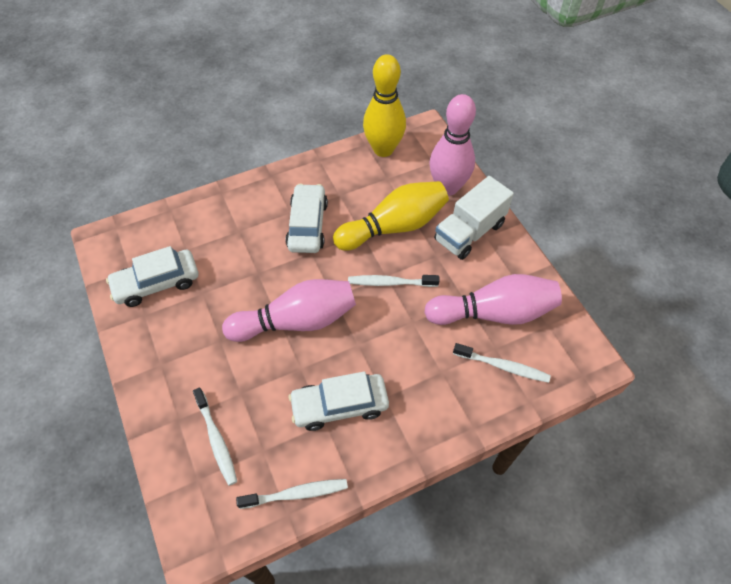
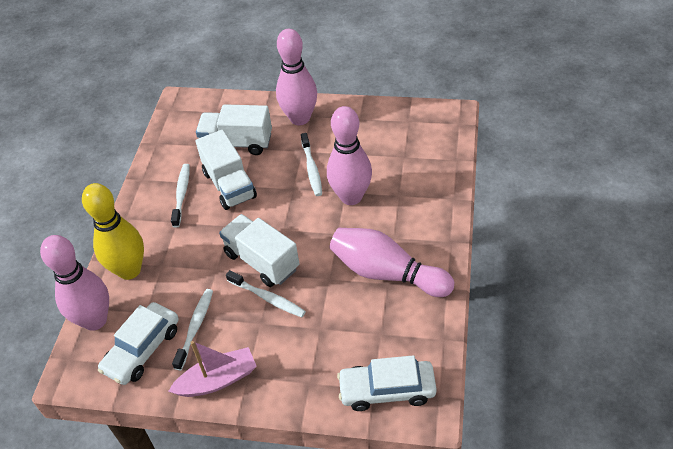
pink boat: 0 -> 1
pink bowling pin: 3 -> 4
white car: 3 -> 2
white truck: 1 -> 3
yellow bowling pin: 2 -> 1

